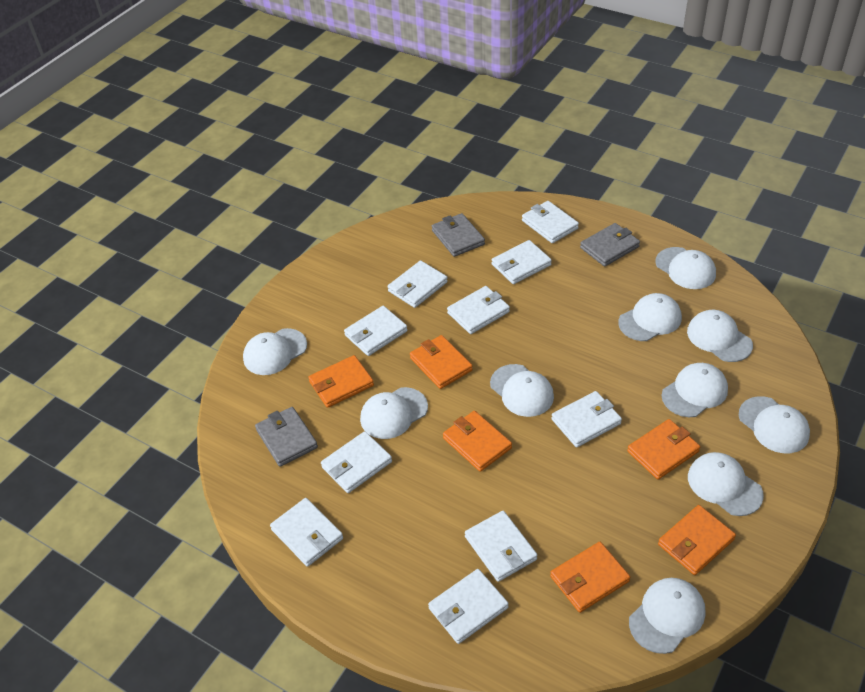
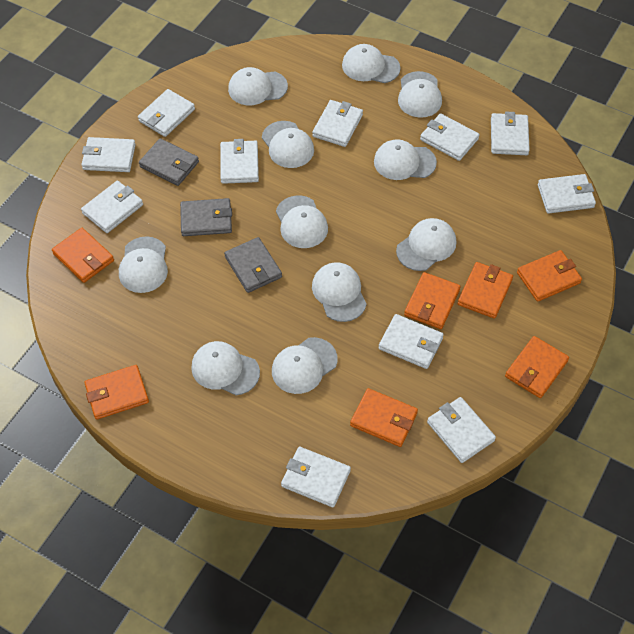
orange wallet: 6 -> 7
white cap: 10 -> 11
white wallet: 10 -> 11

